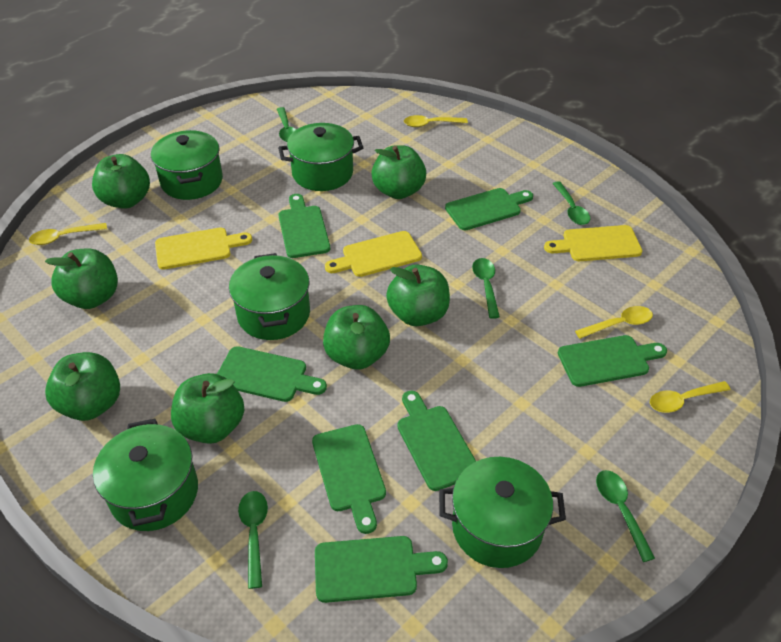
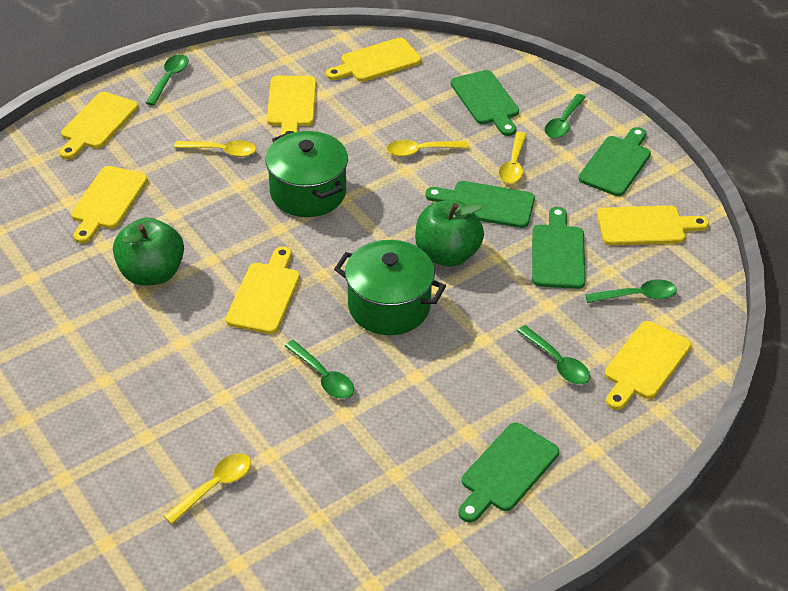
green apple: 7 -> 2
green cutting board: 7 -> 5
green pot: 5 -> 2
yellow cutting board: 3 -> 7

